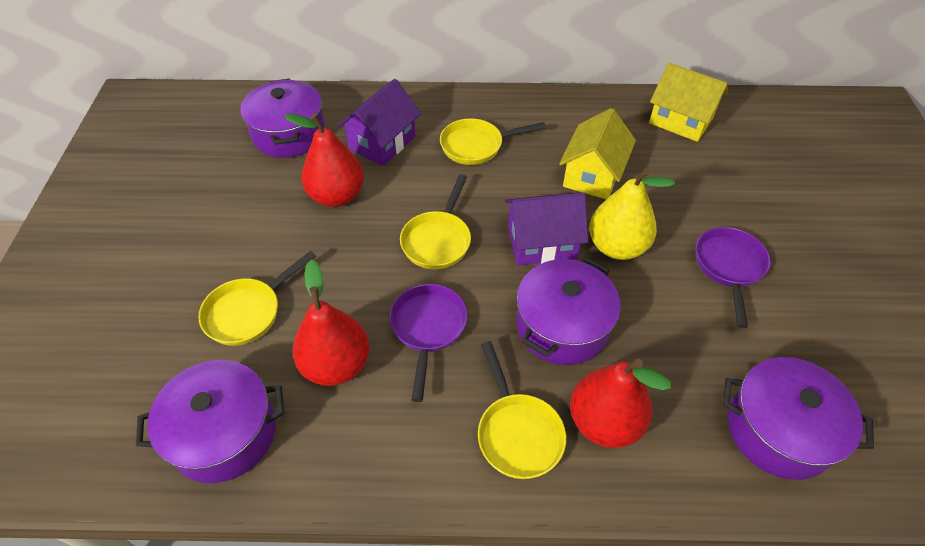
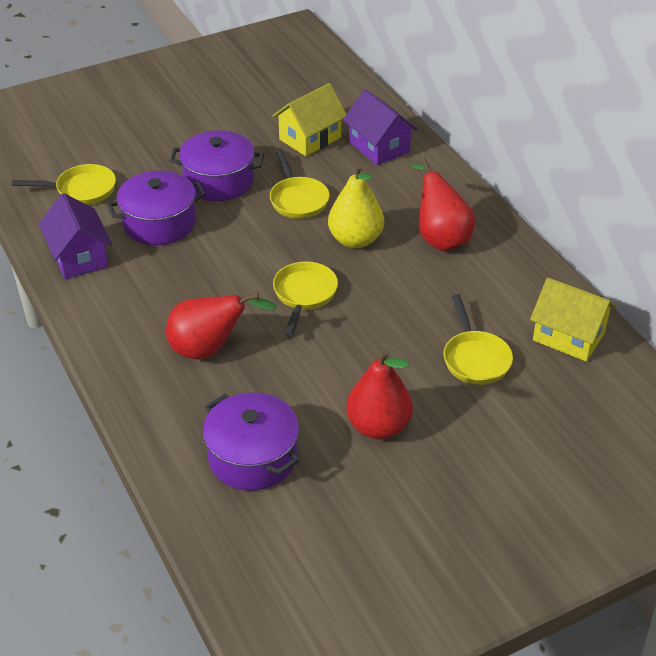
purple pan: 2 -> 0
purple pot: 4 -> 3

